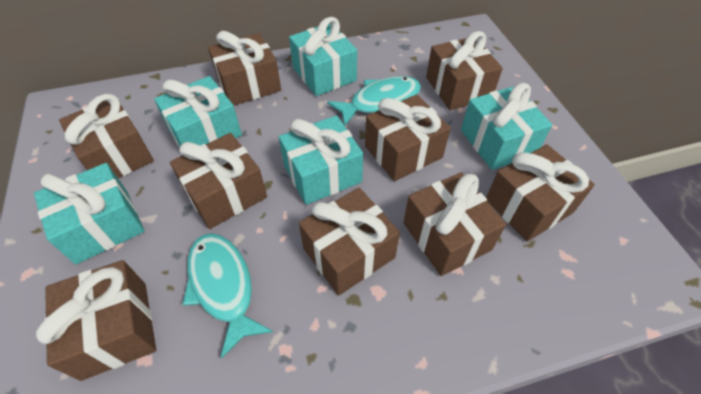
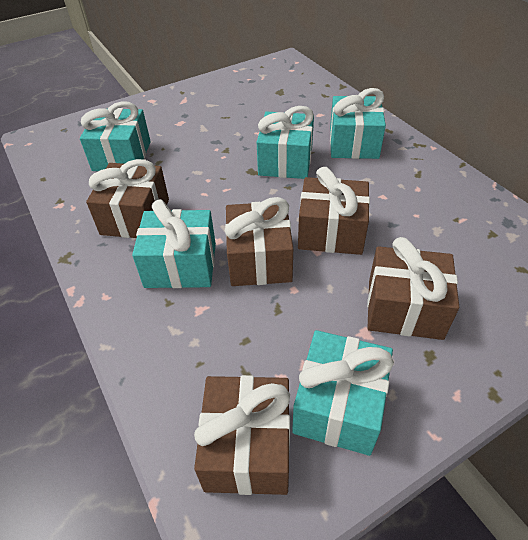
brown gift: 9 -> 5
turquoise fish: 2 -> 0

